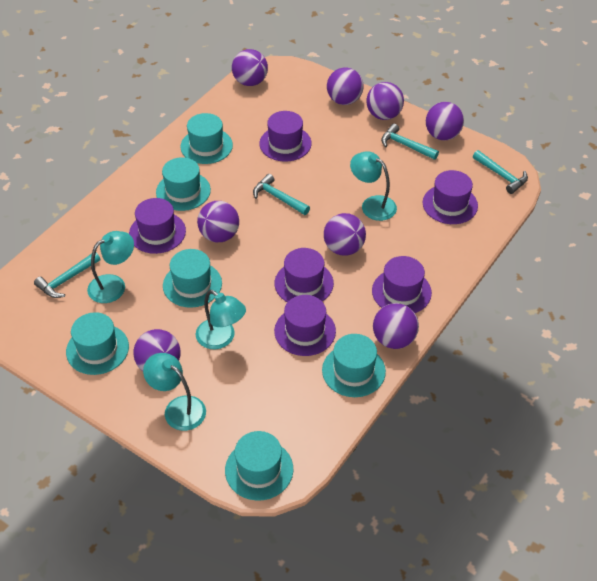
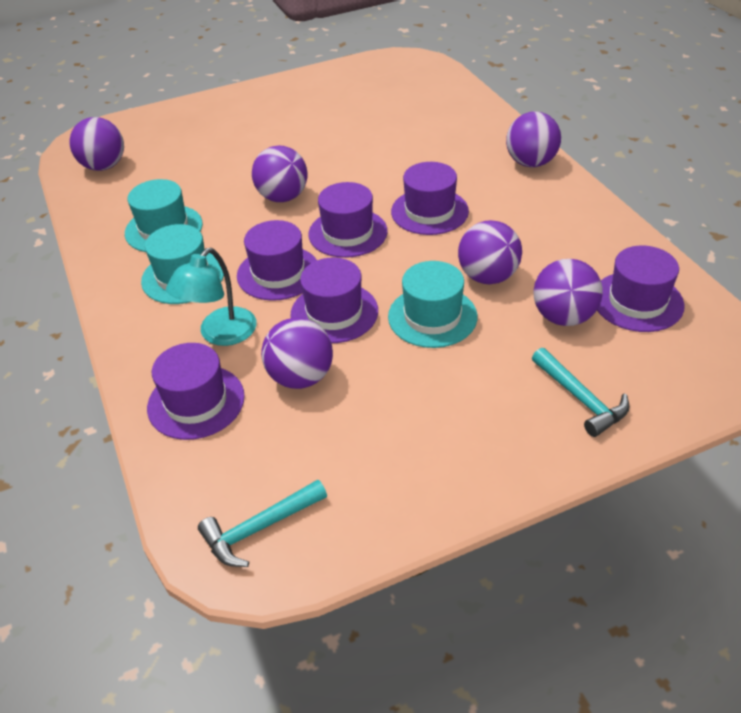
purple ball: 8 -> 6
turquoise hammer: 4 -> 2
turquoise hat: 6 -> 3
turquoise lamp: 4 -> 1

